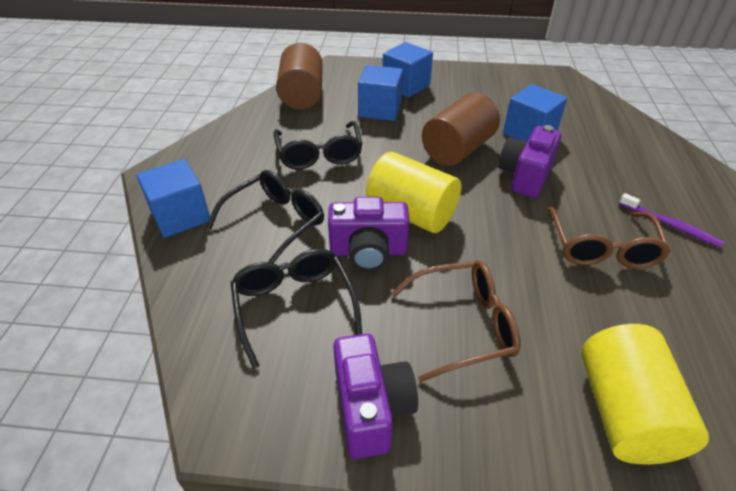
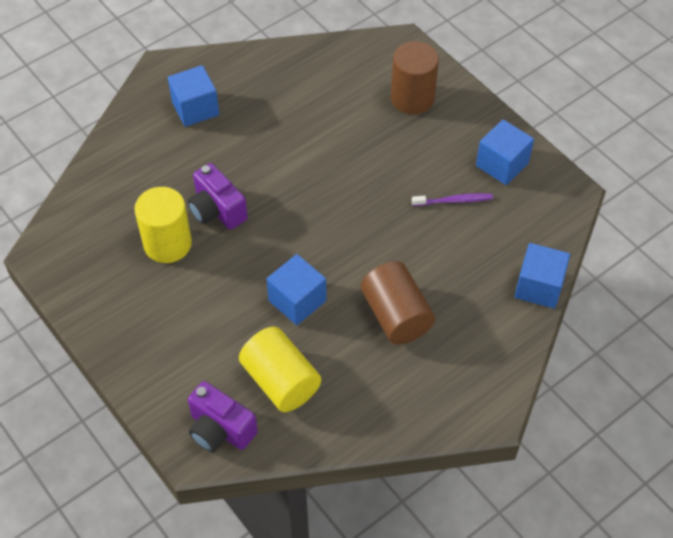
black glasses: 3 -> 0
brown glasses: 2 -> 0
purple camera: 3 -> 2

